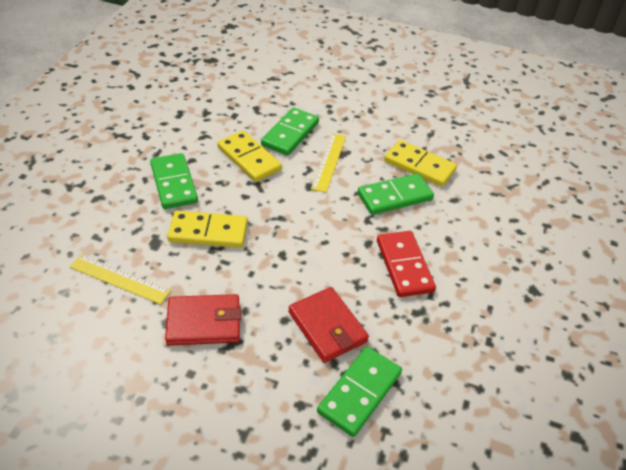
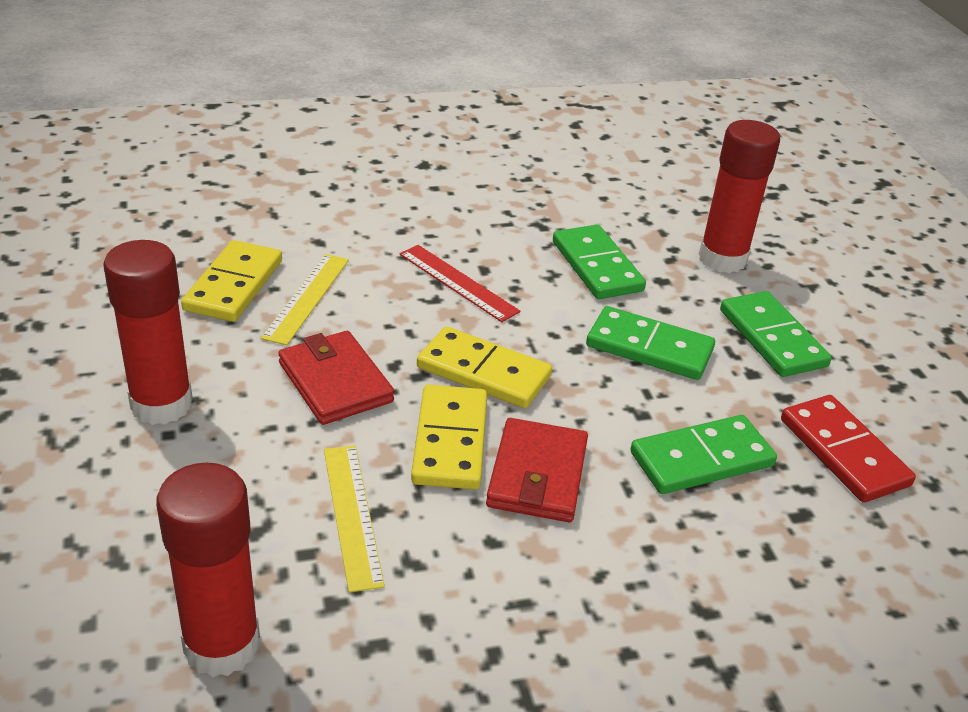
red glue stick: 0 -> 3
red ruler: 0 -> 1

